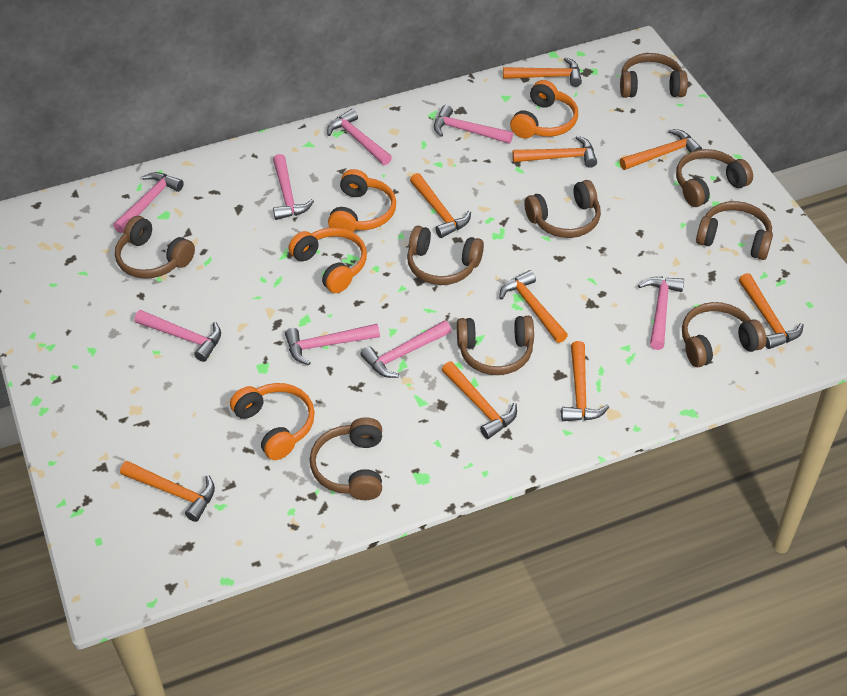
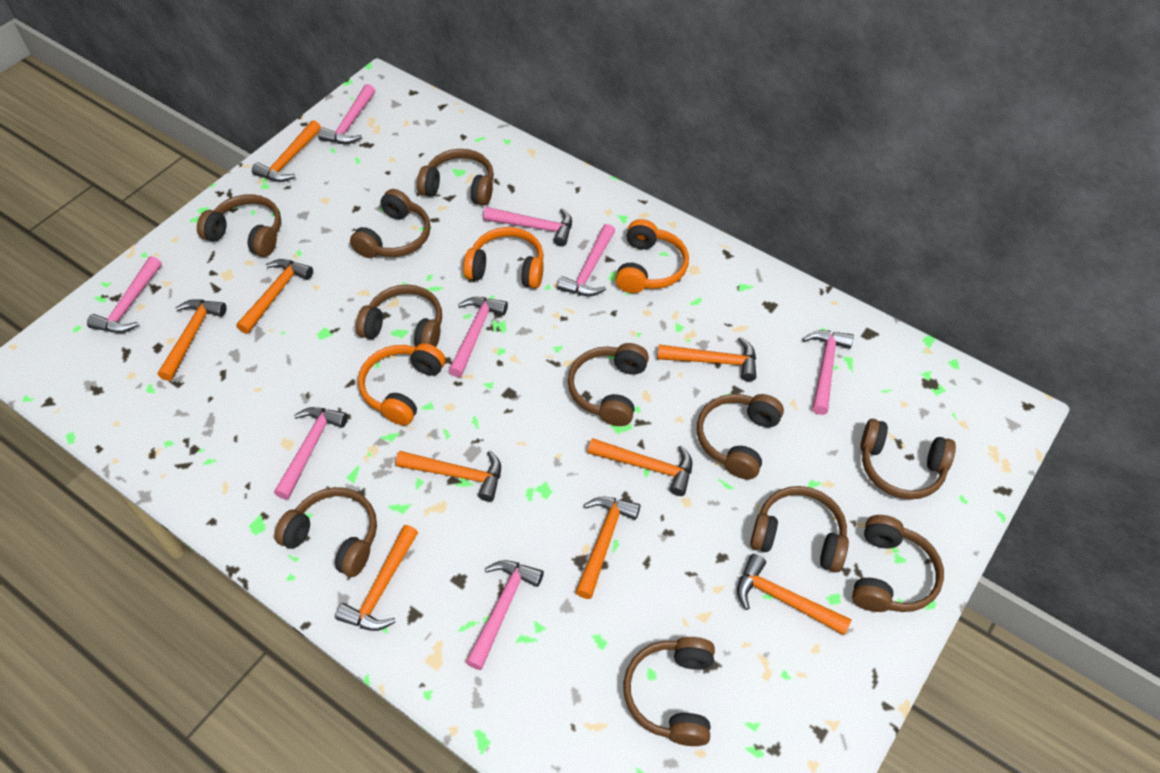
brown headphones: 9 -> 11
orange headphones: 4 -> 3

